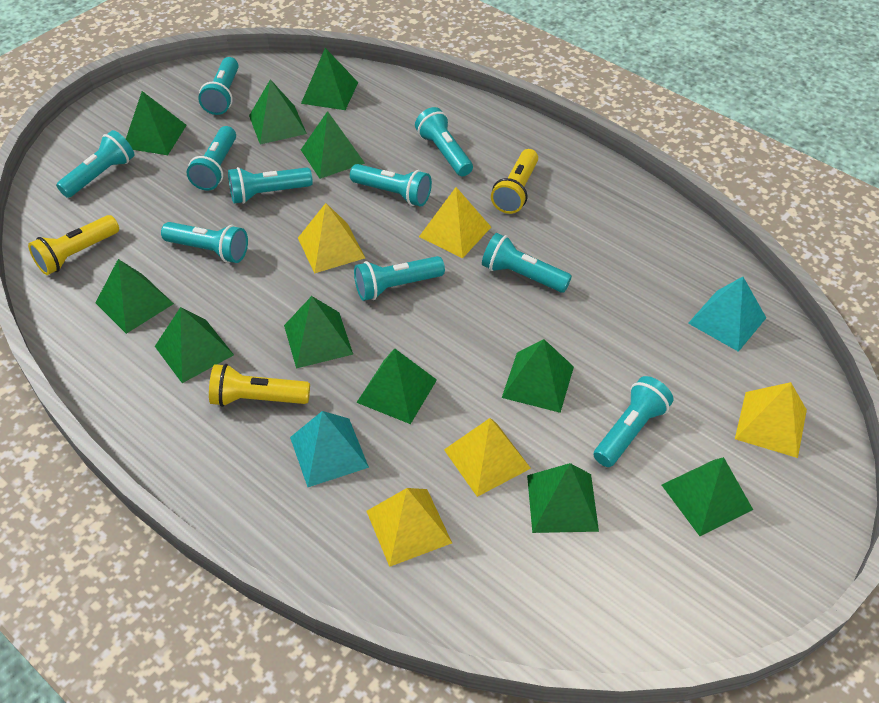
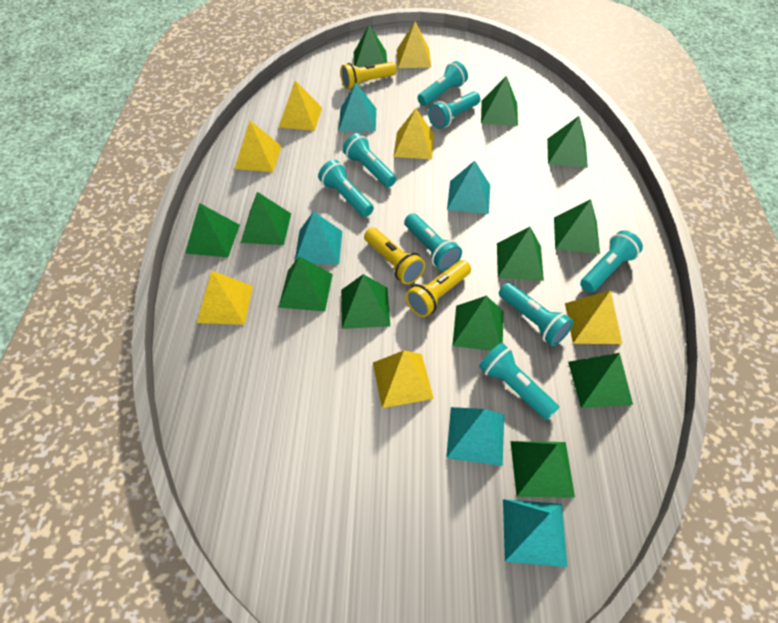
green pyramid: 11 -> 12
turquoise flashlight: 10 -> 8
turquoise pyramid: 2 -> 5
yellow pyramid: 5 -> 7

